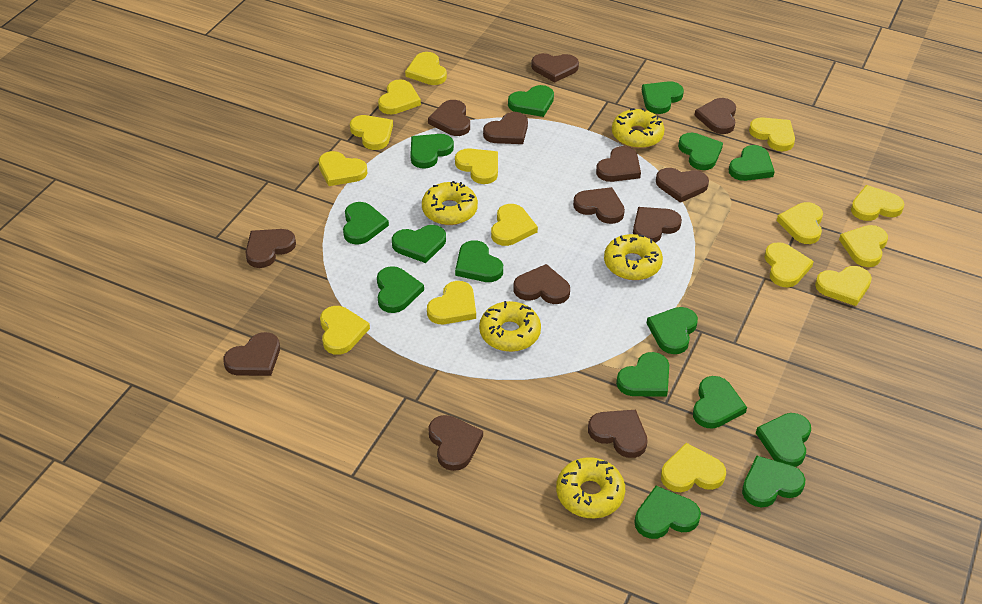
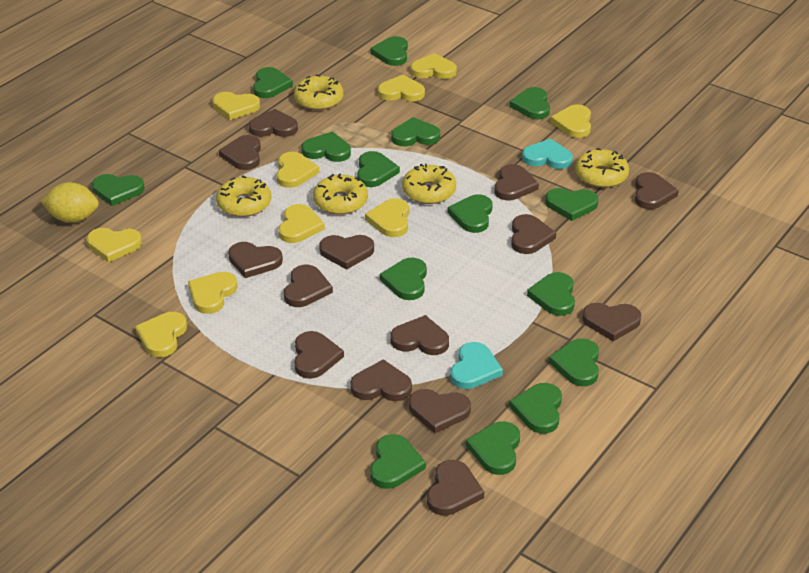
brown heart: 13 -> 14
turquoise heart: 0 -> 2
yellow heart: 15 -> 10
yellow lemon: 0 -> 1

